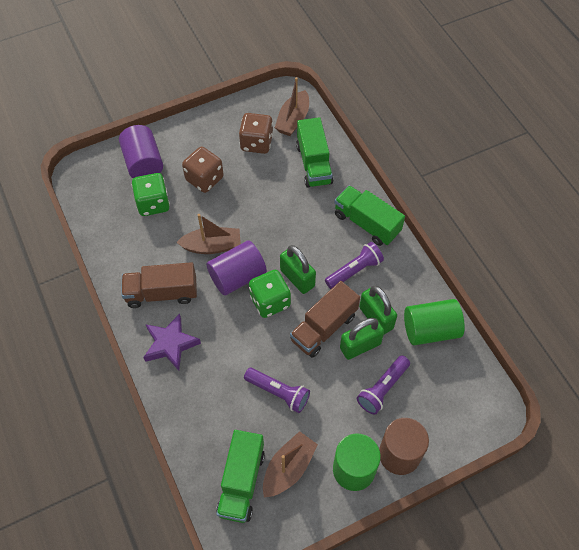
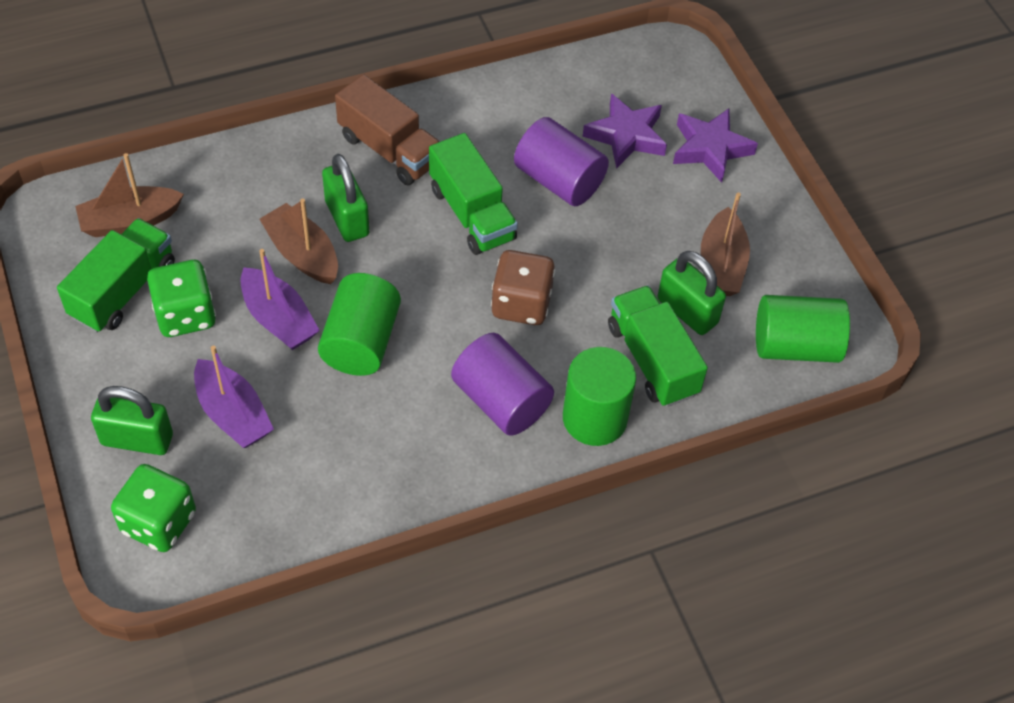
brown cylinder: 1 -> 0
brown dice: 2 -> 1
brown truck: 2 -> 1
green cylinder: 2 -> 3
purple boat: 0 -> 2
purple flashlight: 3 -> 0
purple star: 1 -> 2

